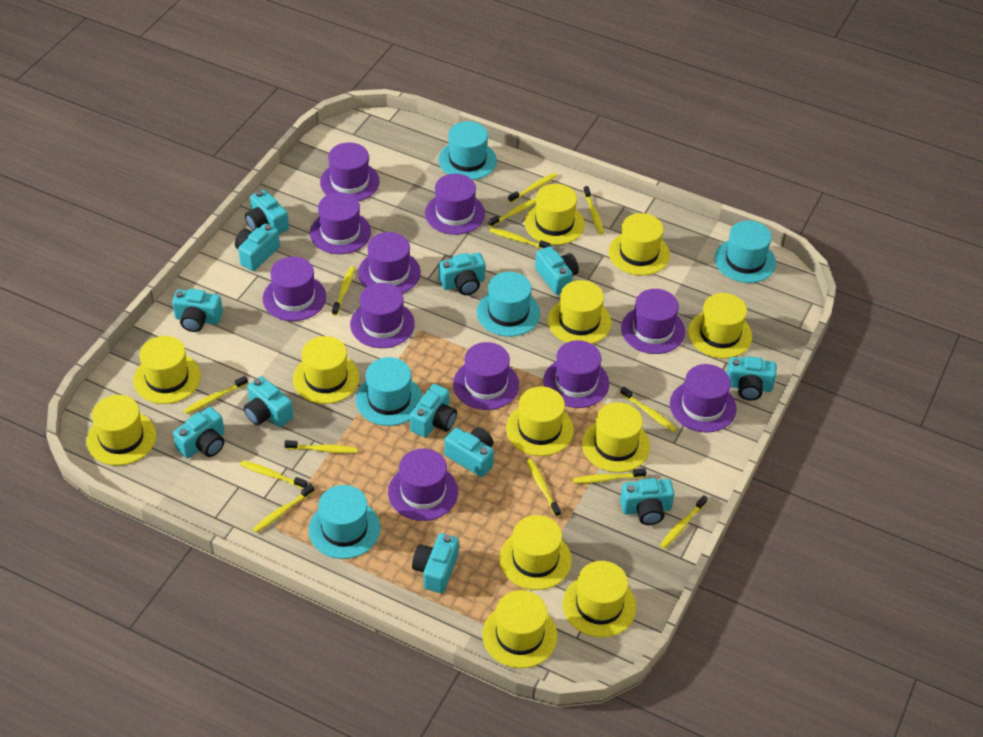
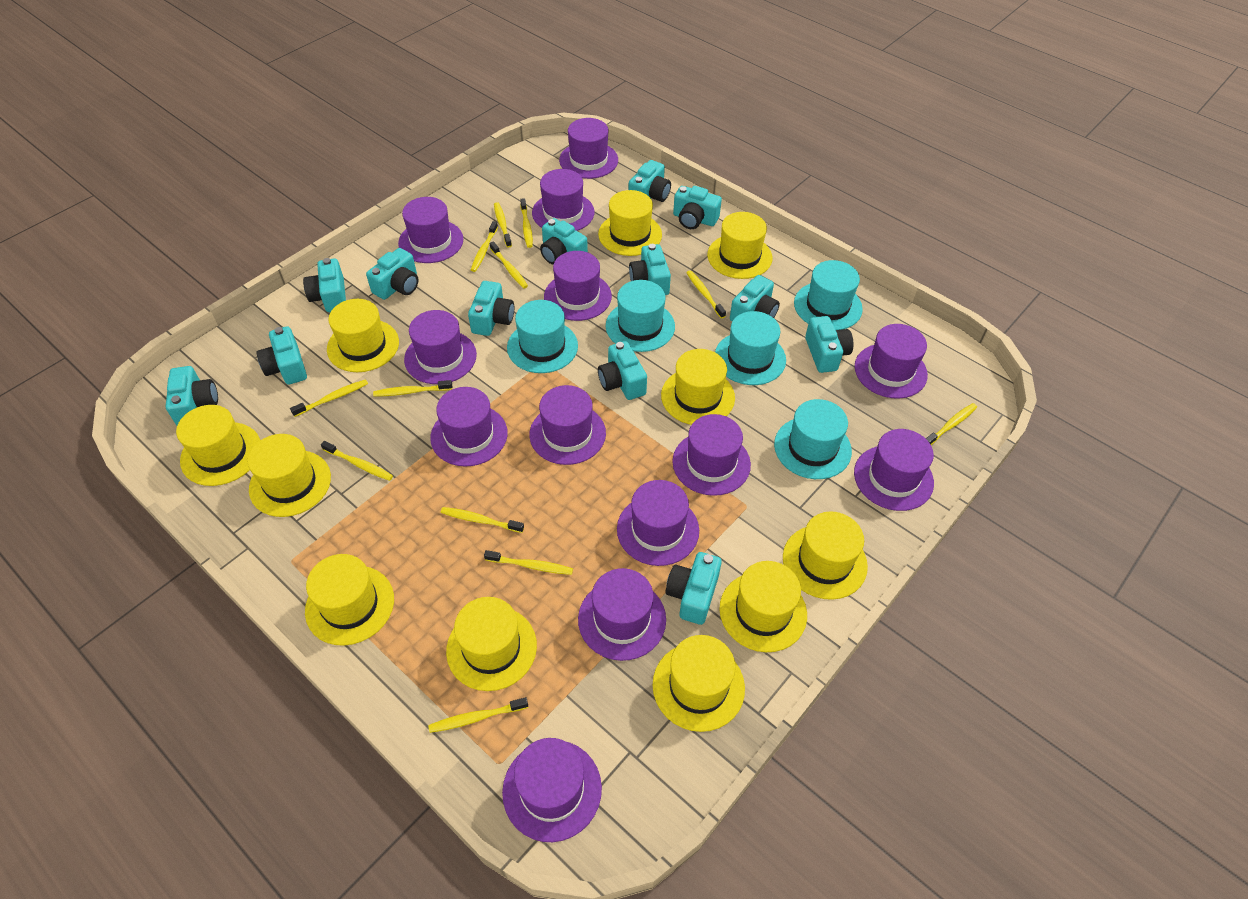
purple hat: 11 -> 13
turquoise camera: 12 -> 13
yellow hat: 12 -> 11
yellow toothbrush: 13 -> 12

